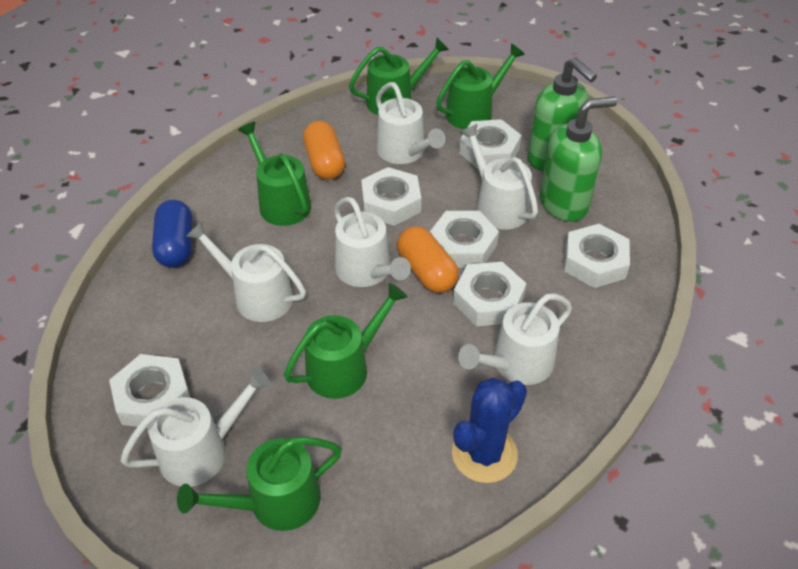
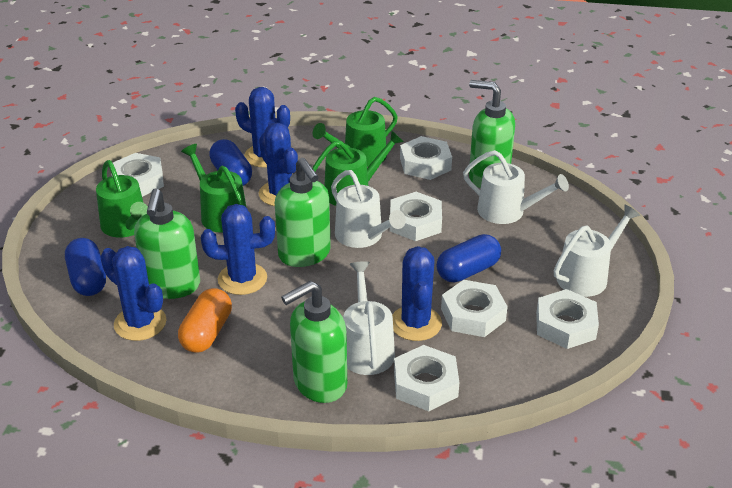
blue cactus: 1 -> 5
blue capsule: 1 -> 3
green soap dispenser: 2 -> 4
green watering can: 5 -> 4
orange capsule: 2 -> 1
white watering can: 6 -> 4

